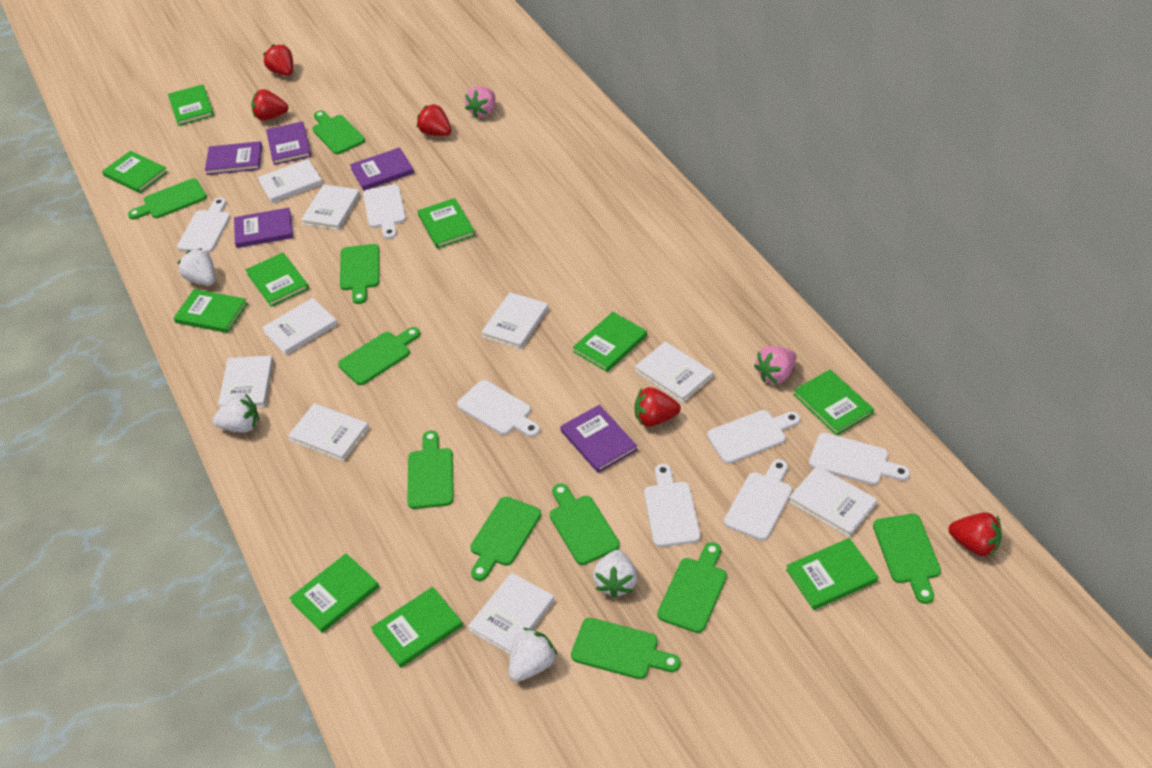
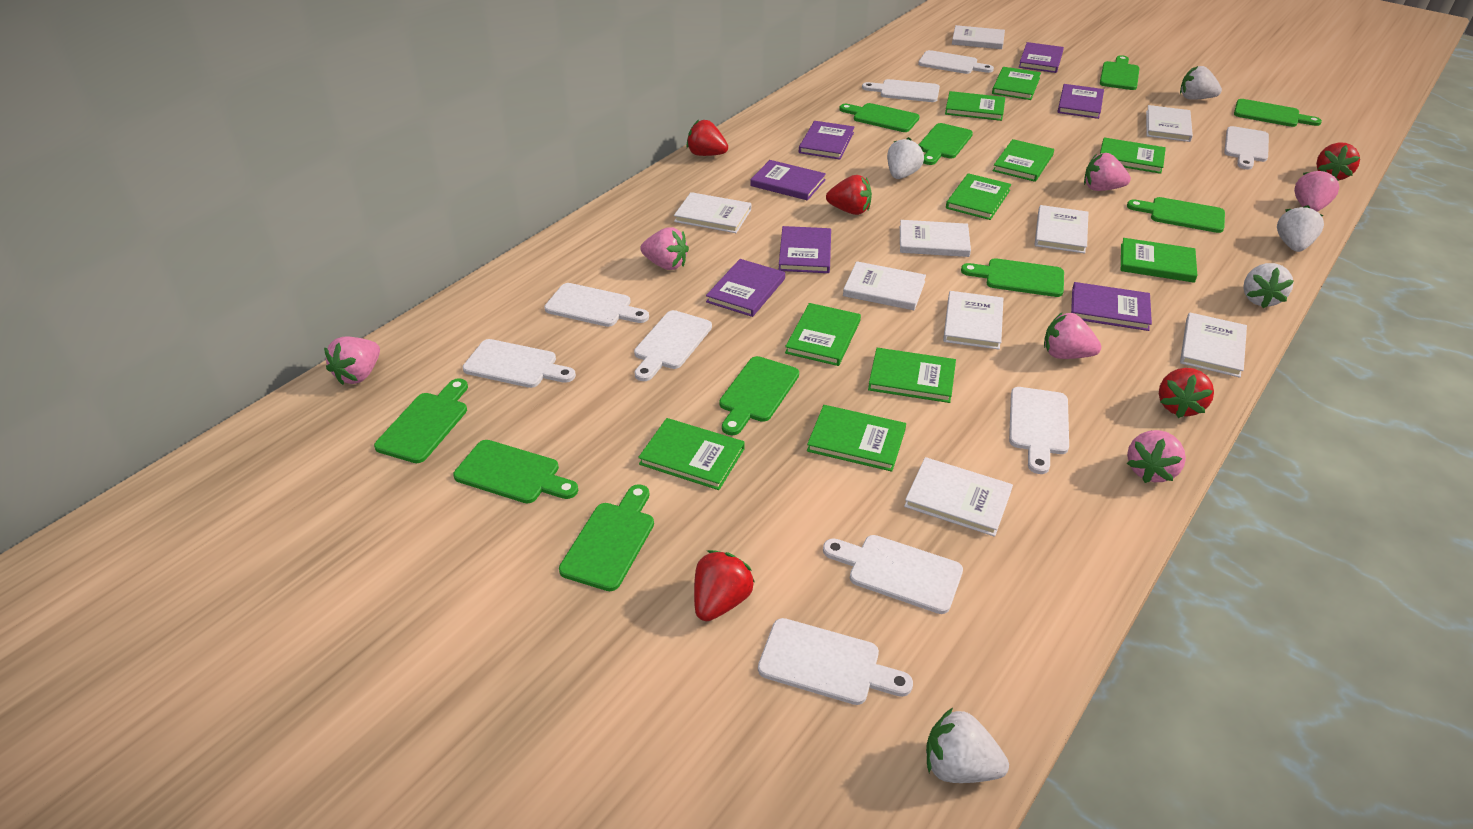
pink strawberry: 2 -> 6
purple book: 5 -> 7
white cutting board: 7 -> 9
white strawberry: 4 -> 5

